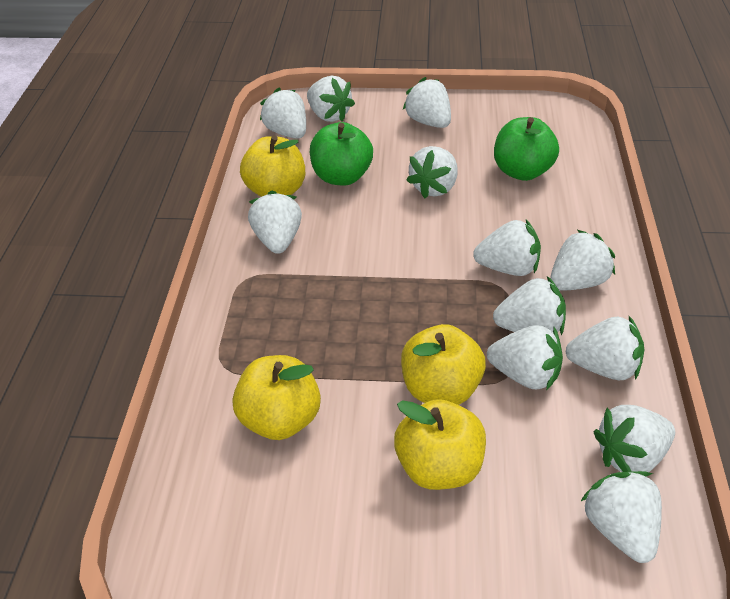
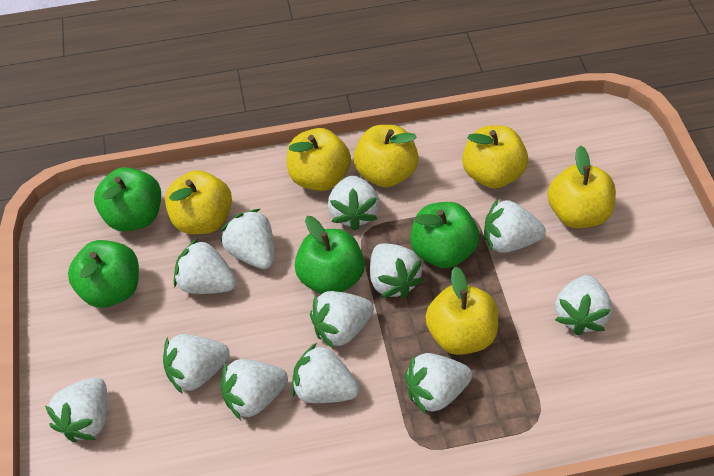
green apple: 2 -> 4
yellow apple: 4 -> 6

